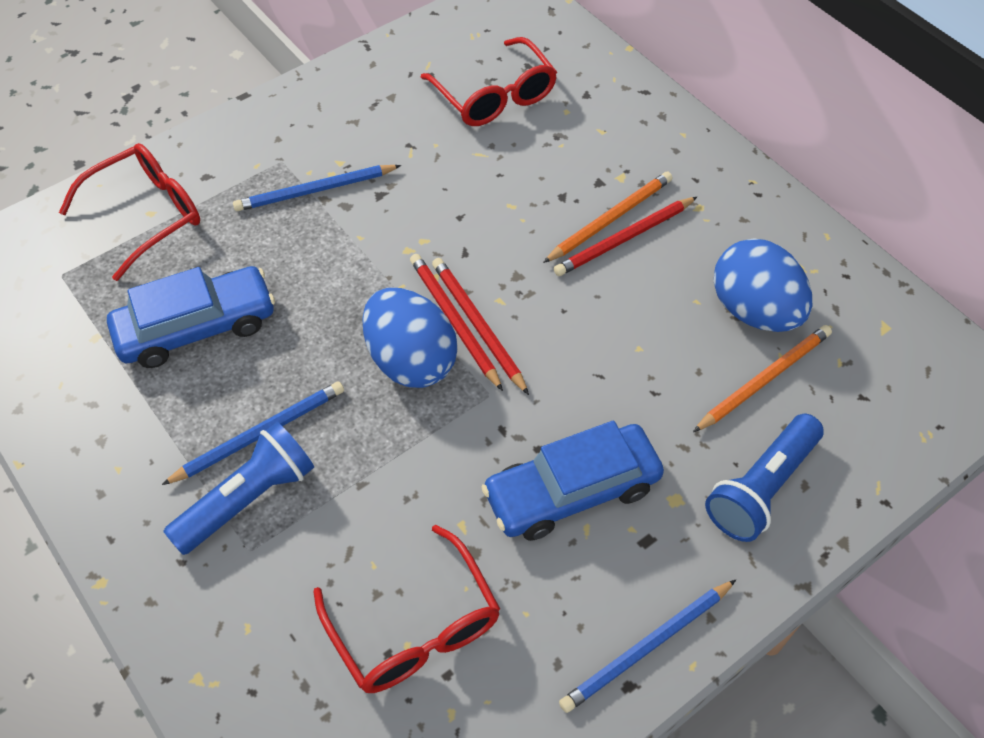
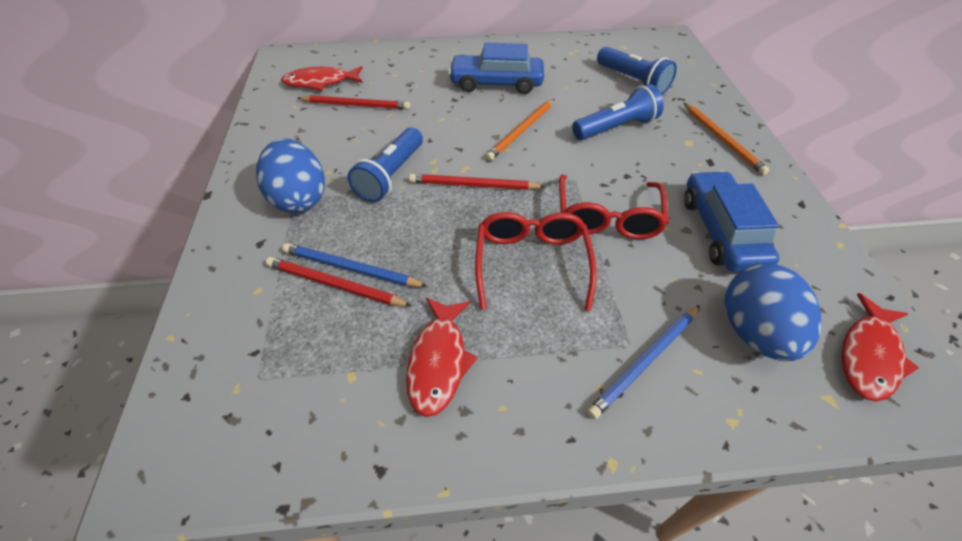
blue flashlight: 2 -> 3
blue pencil: 3 -> 2
red fish: 0 -> 3
red glasses: 3 -> 2

